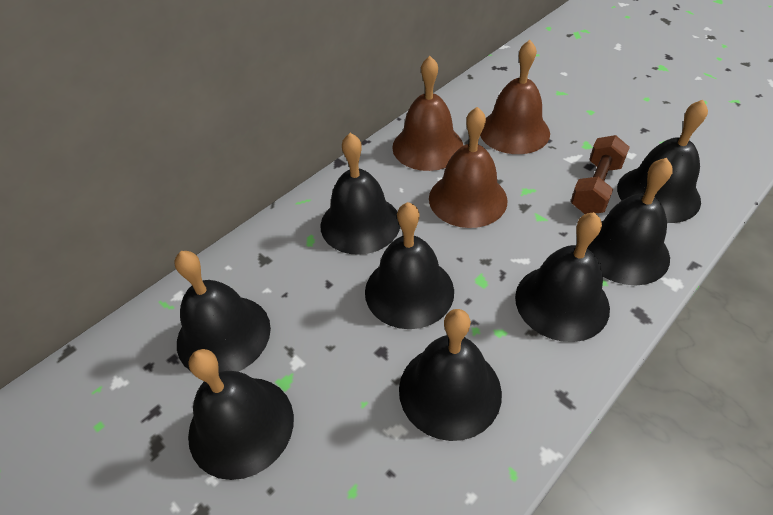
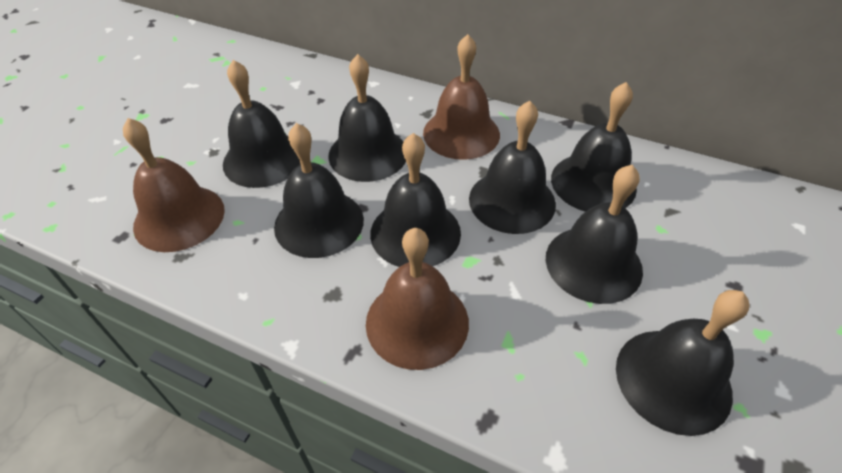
brown dumbbell: 1 -> 0

